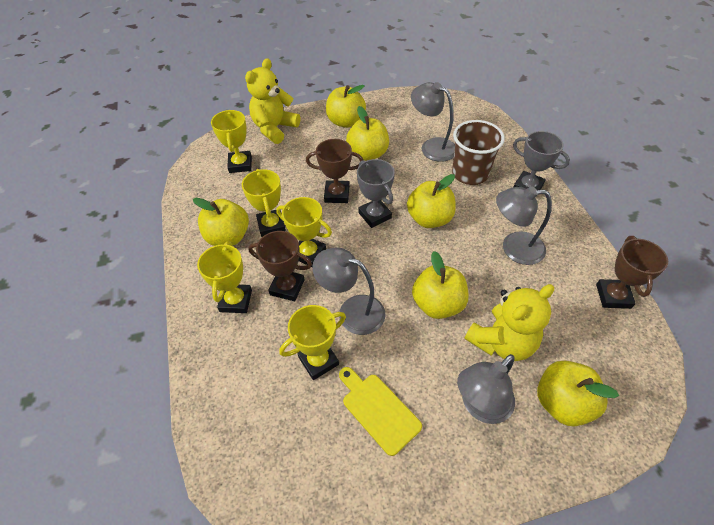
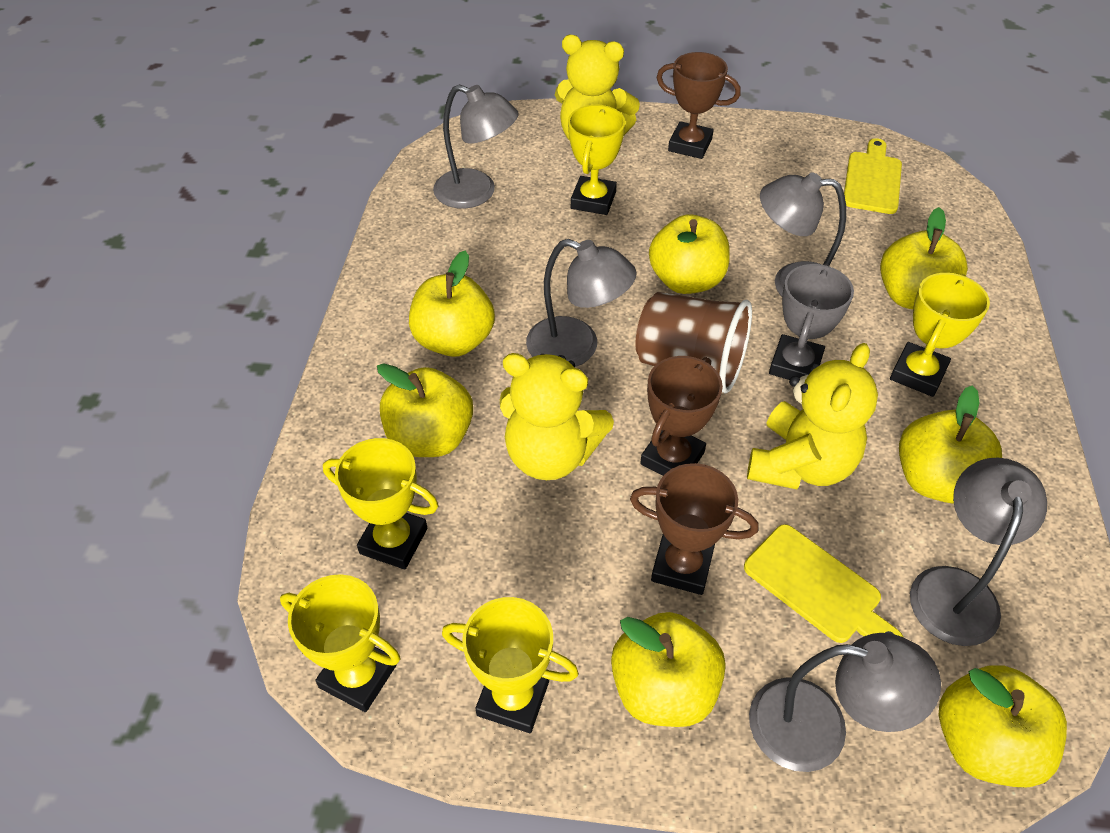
grey lamp: 4 -> 5
grey trophy: 2 -> 1
yellow apple: 6 -> 7
yellow cutting board: 1 -> 2
yellow teddy bear: 2 -> 3

